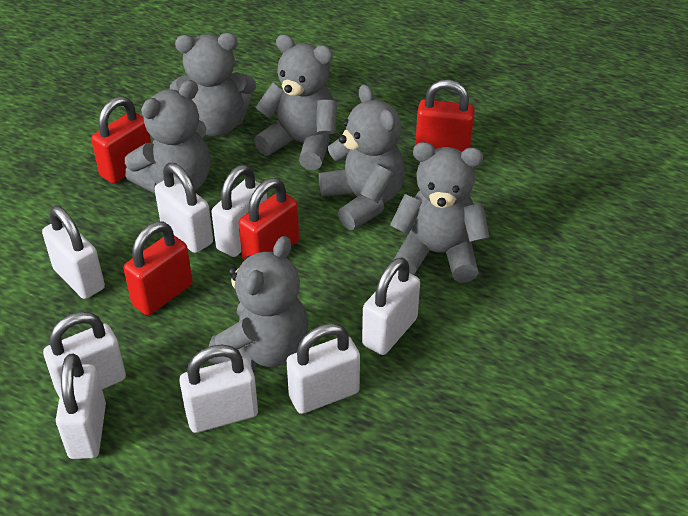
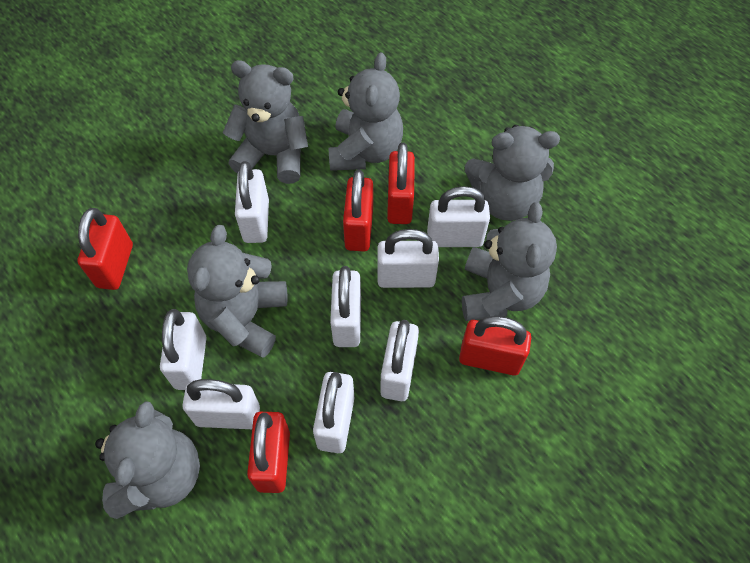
red padlock: 4 -> 5

